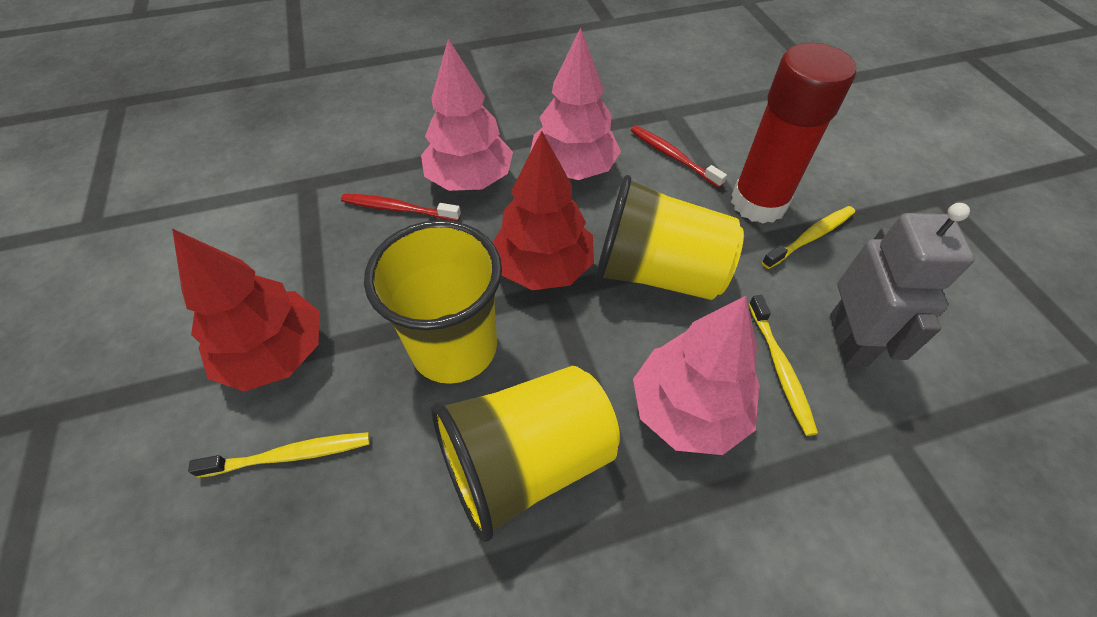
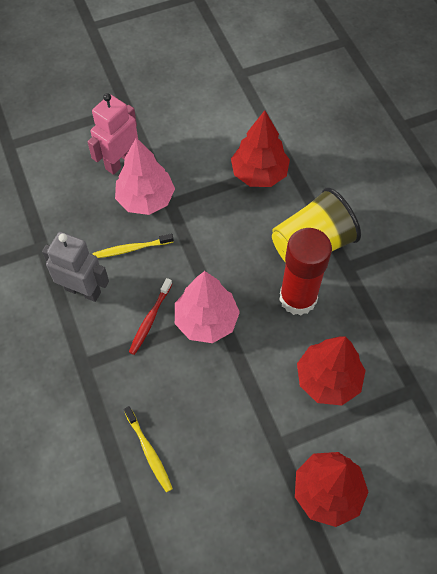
pink robot: 0 -> 1
pink tree: 3 -> 2
red toothbrush: 2 -> 1
red tree: 2 -> 3
yellow cup: 3 -> 1
yellow toothbrush: 3 -> 2

